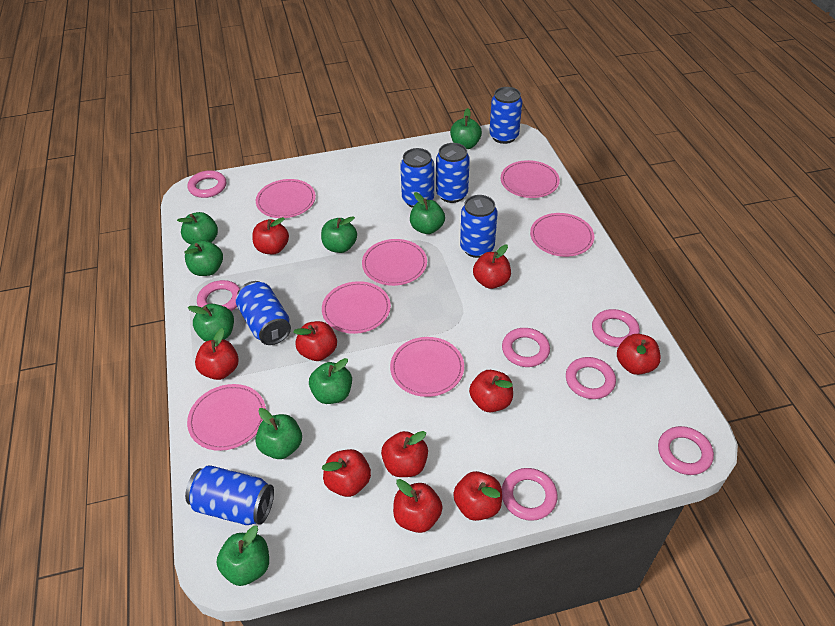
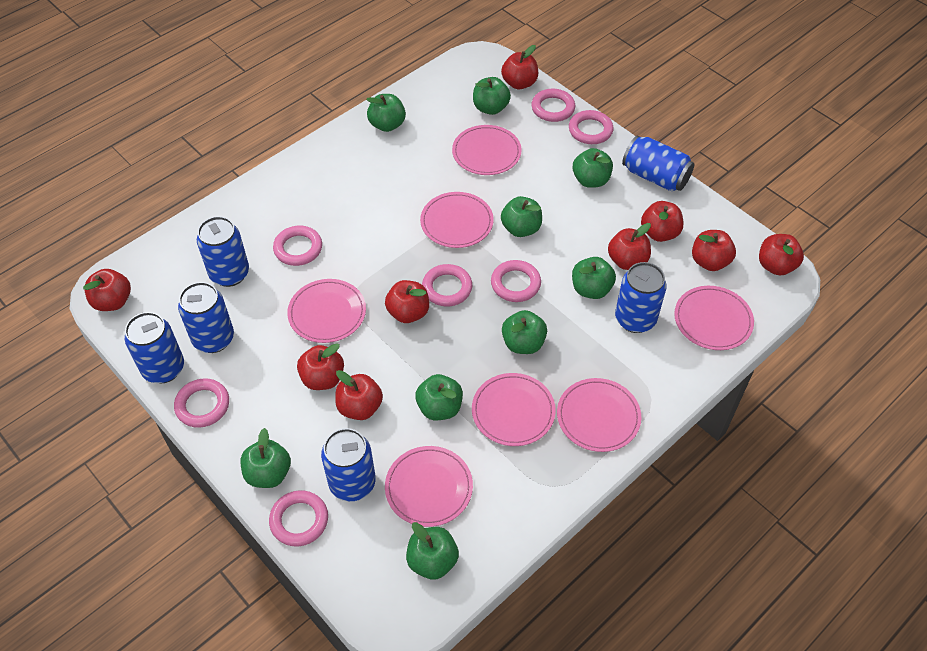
red apple: 10 -> 9

